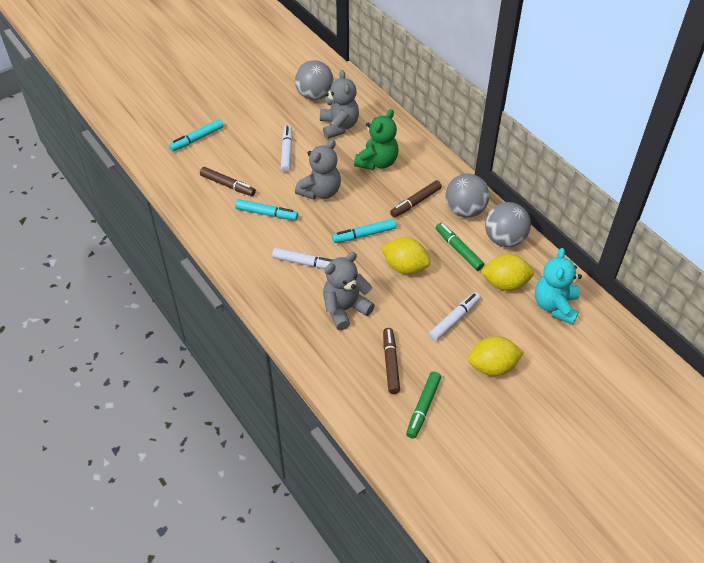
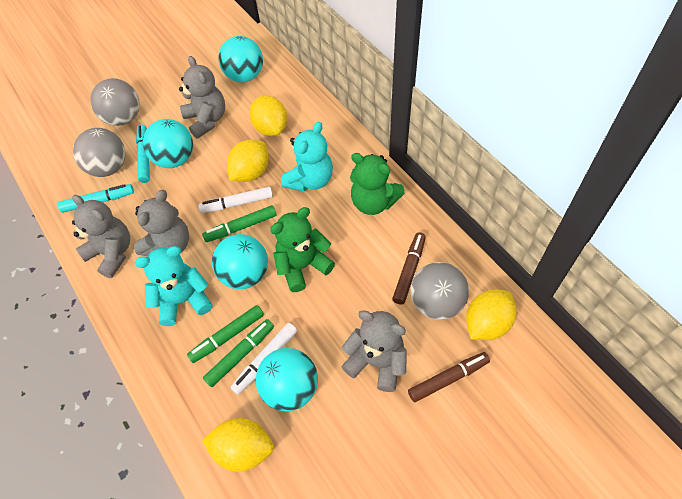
brown marker: 3 -> 2
green marker: 2 -> 3
green teddy bear: 1 -> 2
grey teddy bear: 3 -> 4
turquoise ball: 0 -> 4
turquoise marker: 3 -> 2
turquoise teddy bear: 1 -> 2
white marker: 3 -> 2
yellow lemon: 3 -> 4

